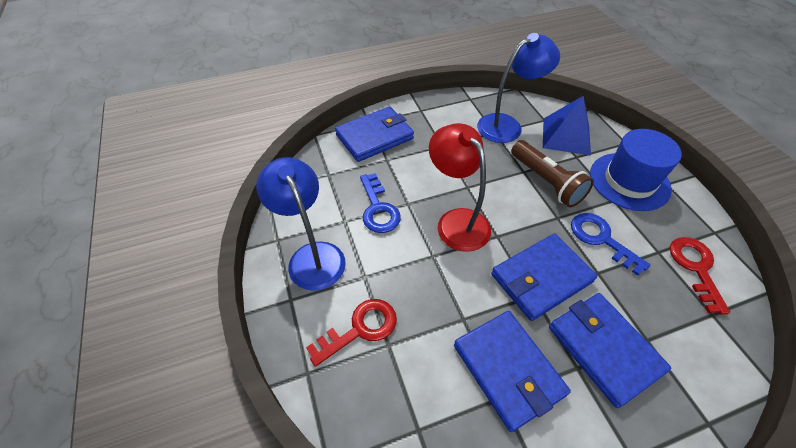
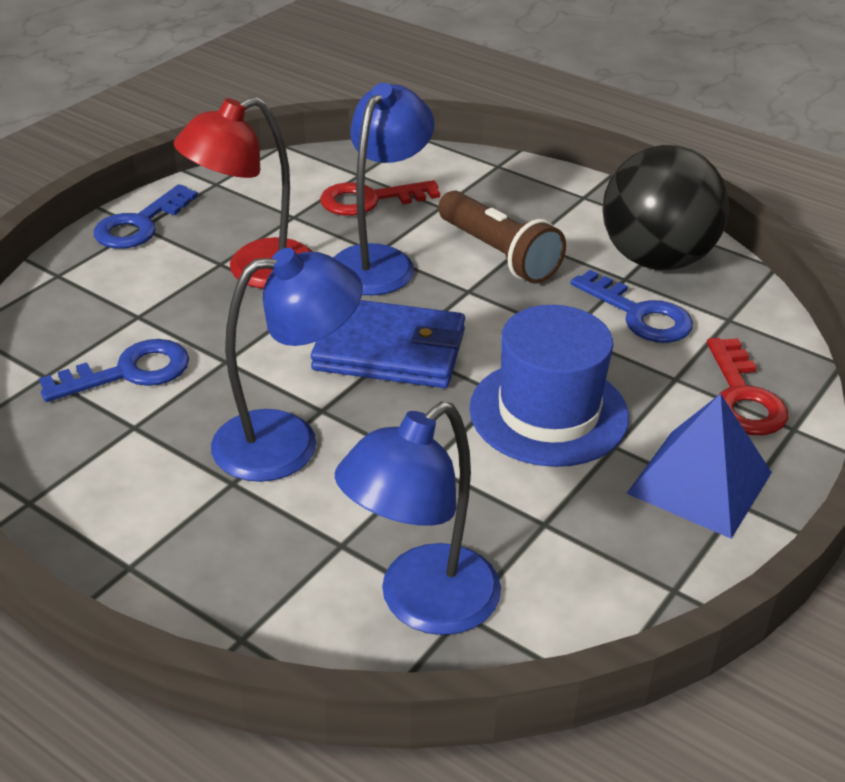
black ball: 0 -> 1
blue key: 2 -> 3
blue lamp: 2 -> 3
blue wallet: 4 -> 1

